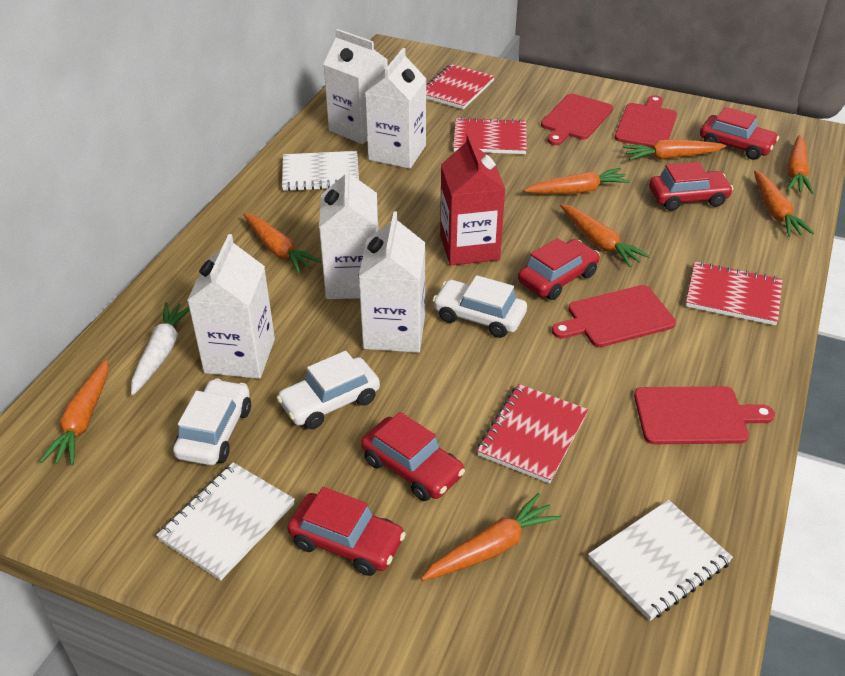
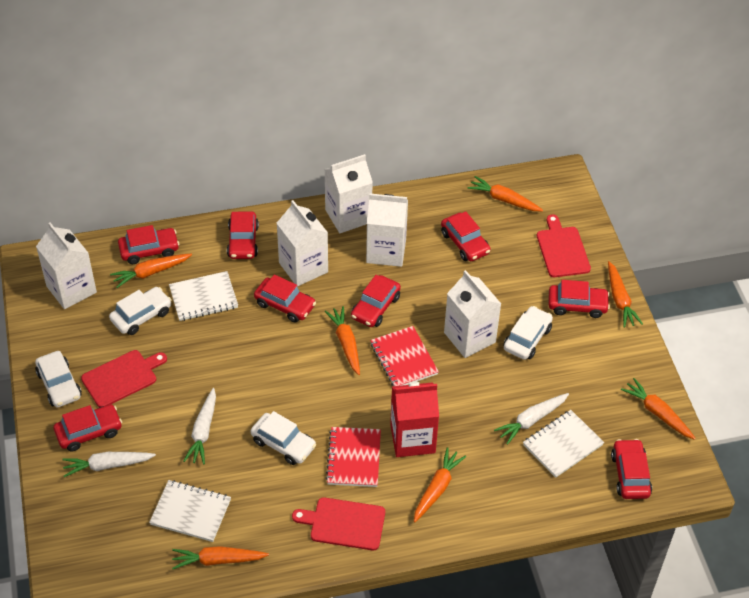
orange carrot: 8 -> 7
red car: 5 -> 8
red cutting board: 4 -> 3
red notebook: 4 -> 2
white car: 3 -> 4
white carrot: 1 -> 3

